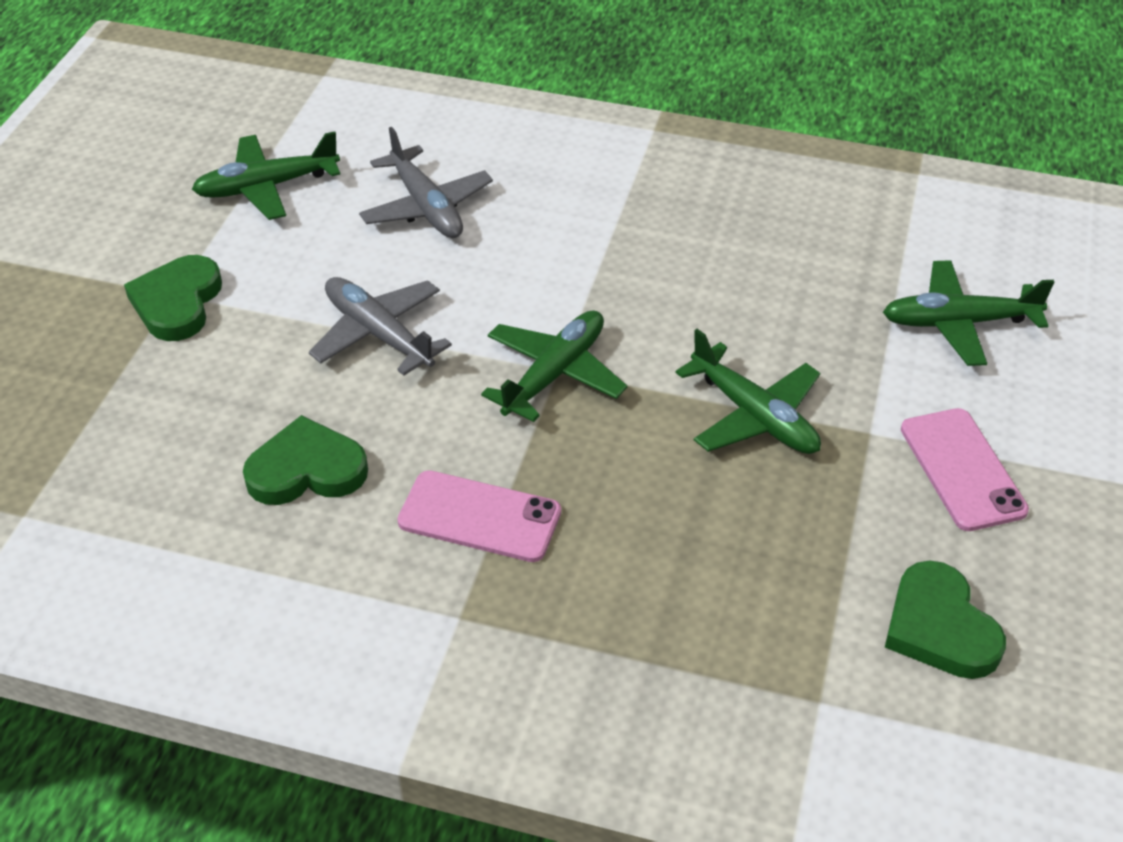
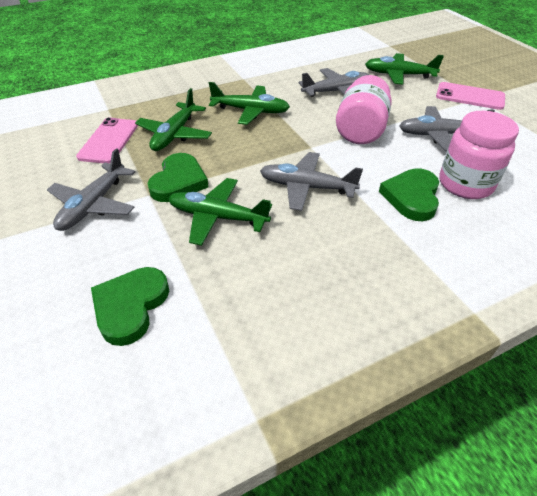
grey plane: 2 -> 4
pink jar: 0 -> 2

